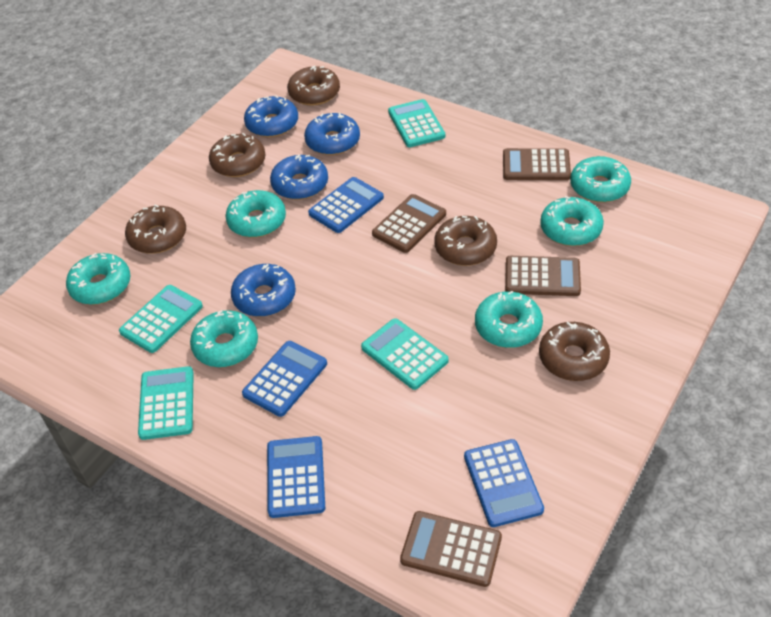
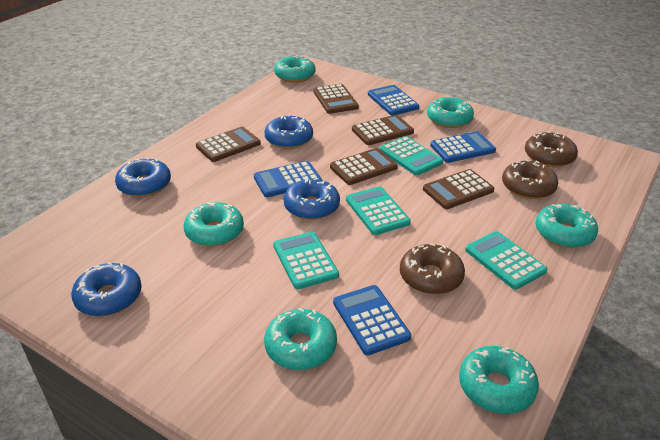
brown calculator: 4 -> 5
brown donut: 5 -> 3

